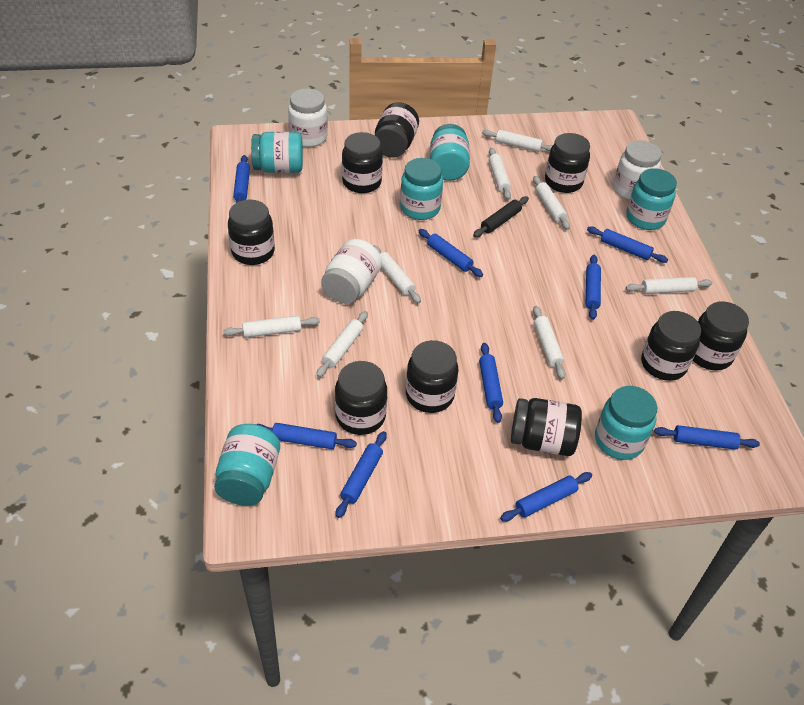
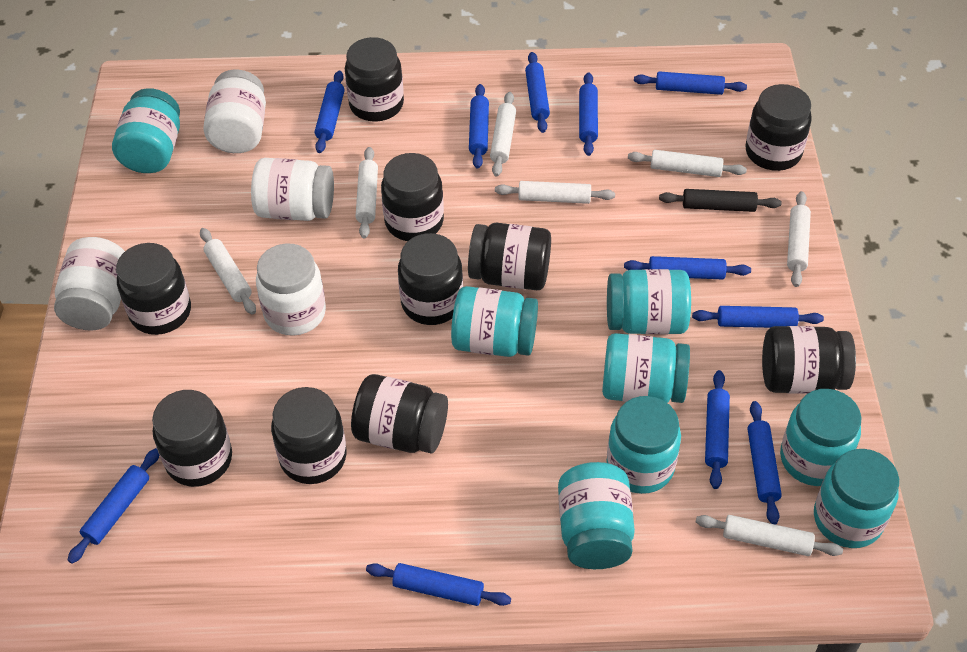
black jar: 9 -> 10
blue rolling pin: 9 -> 11
turquoise jar: 6 -> 8
white jar: 3 -> 4
white rolling pin: 8 -> 7

